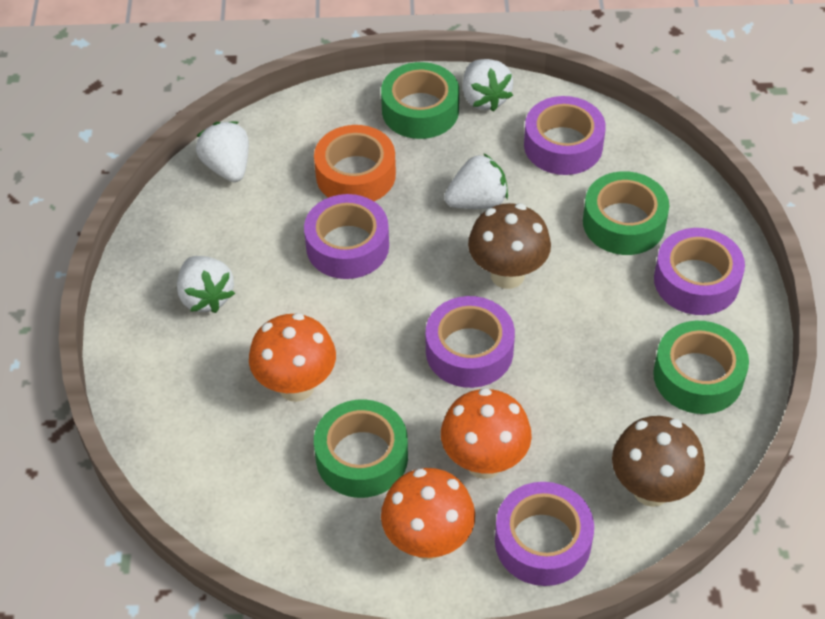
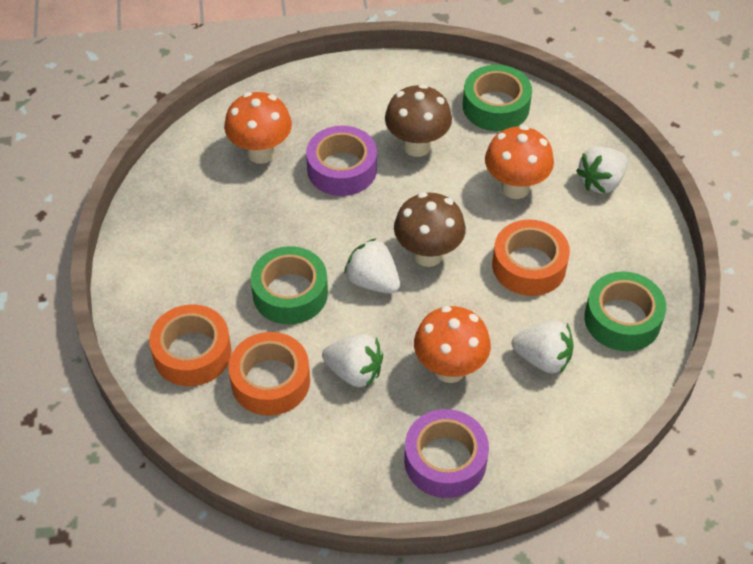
green tape: 4 -> 3
orange tape: 1 -> 3
purple tape: 5 -> 2

